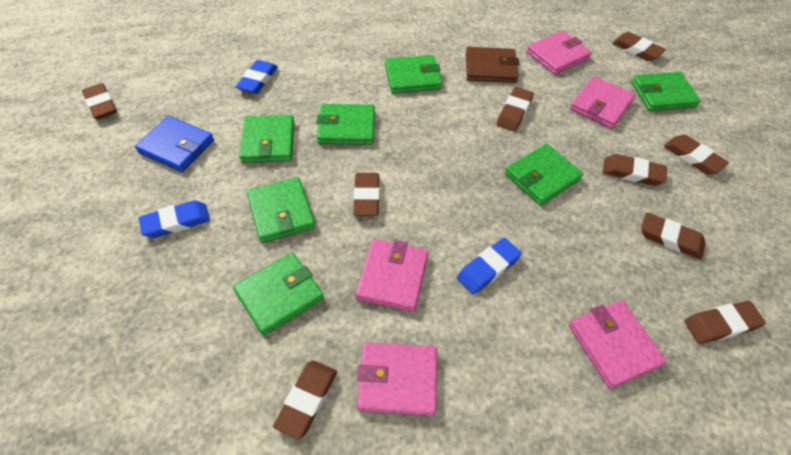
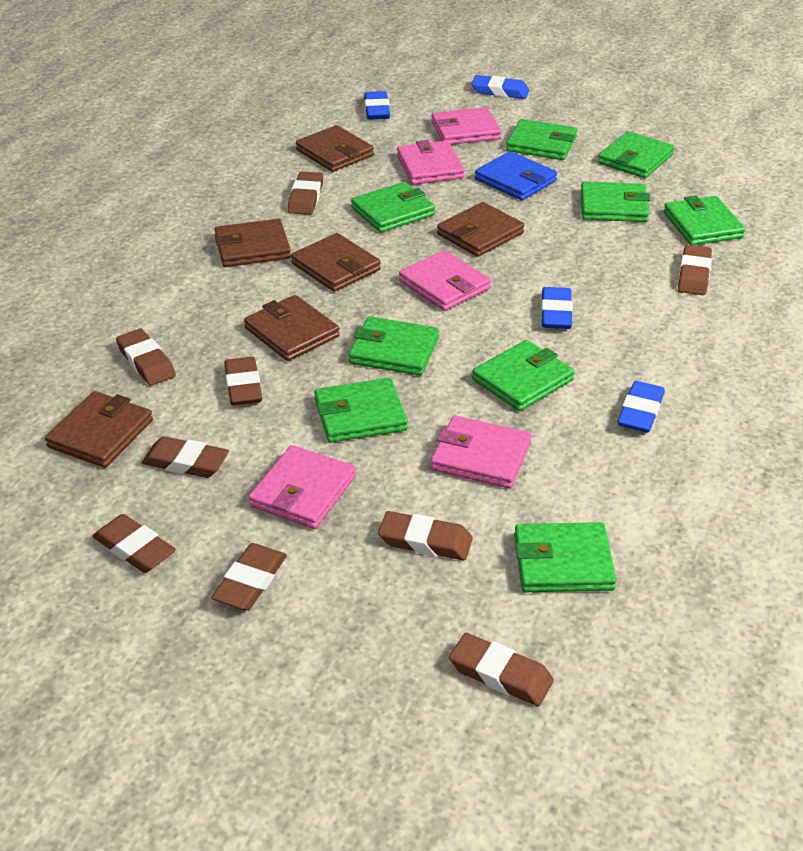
blue eraser: 3 -> 4
brown wallet: 1 -> 6
green wallet: 7 -> 9

